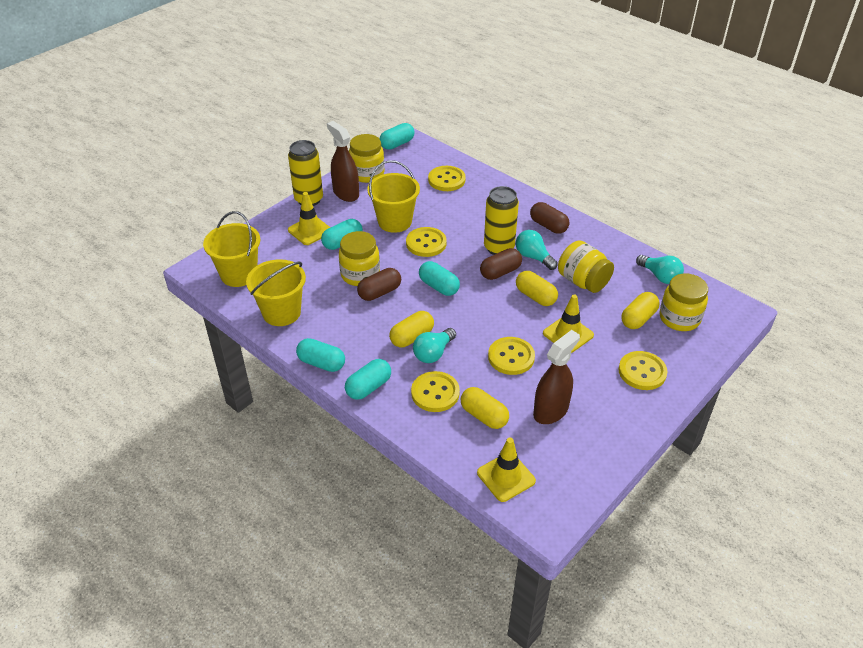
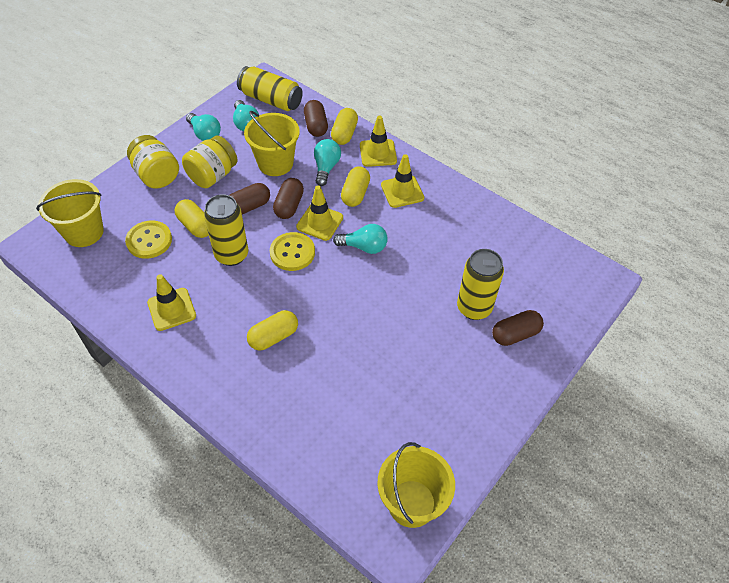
brown capsule: 3 -> 4
brown spray bottle: 2 -> 0
turquoise capsule: 5 -> 0
turquoise light bulb: 3 -> 4
yellow button: 5 -> 2
yellow can: 2 -> 3
yellow jar: 4 -> 2
yellow traffic cone: 3 -> 4

